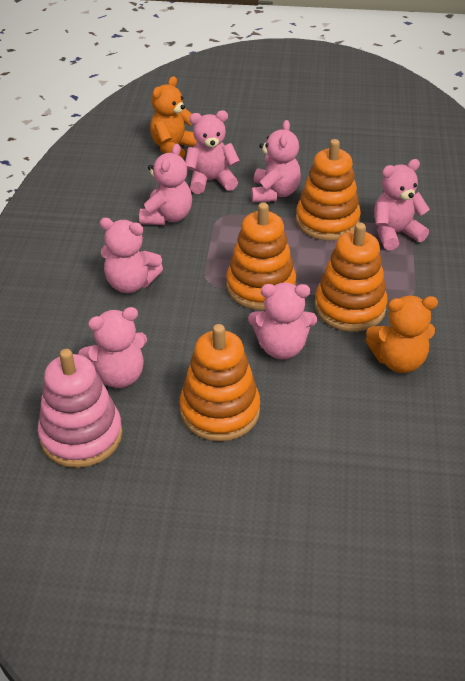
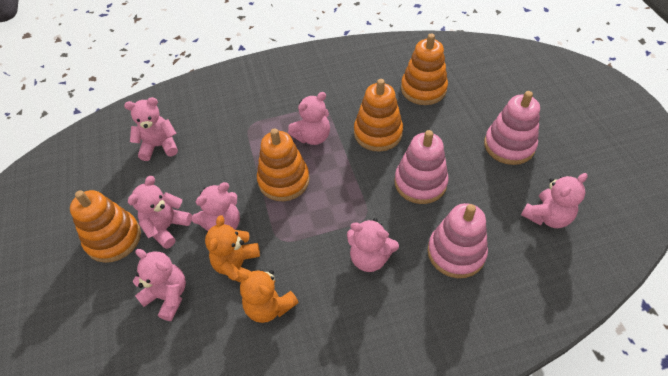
pink stacking toy: 1 -> 3

